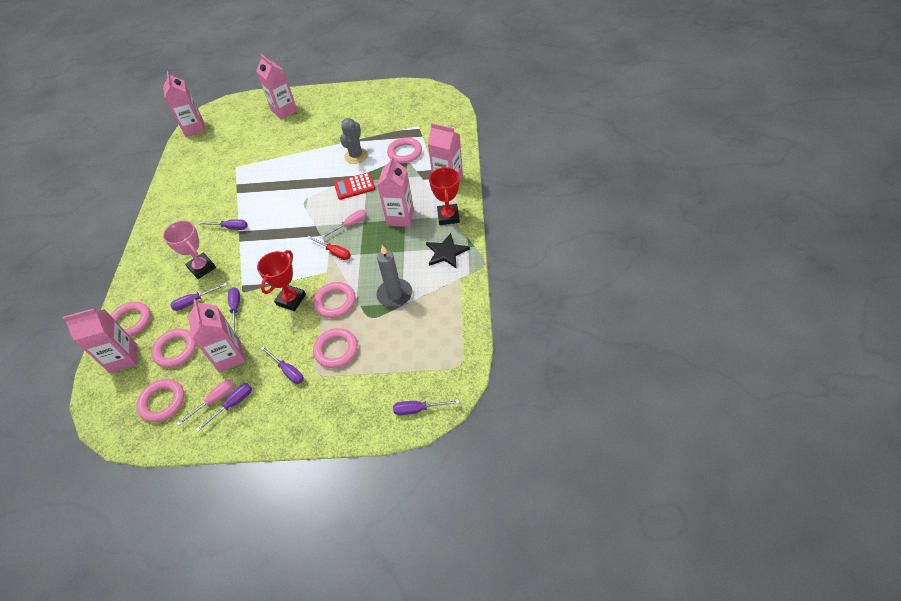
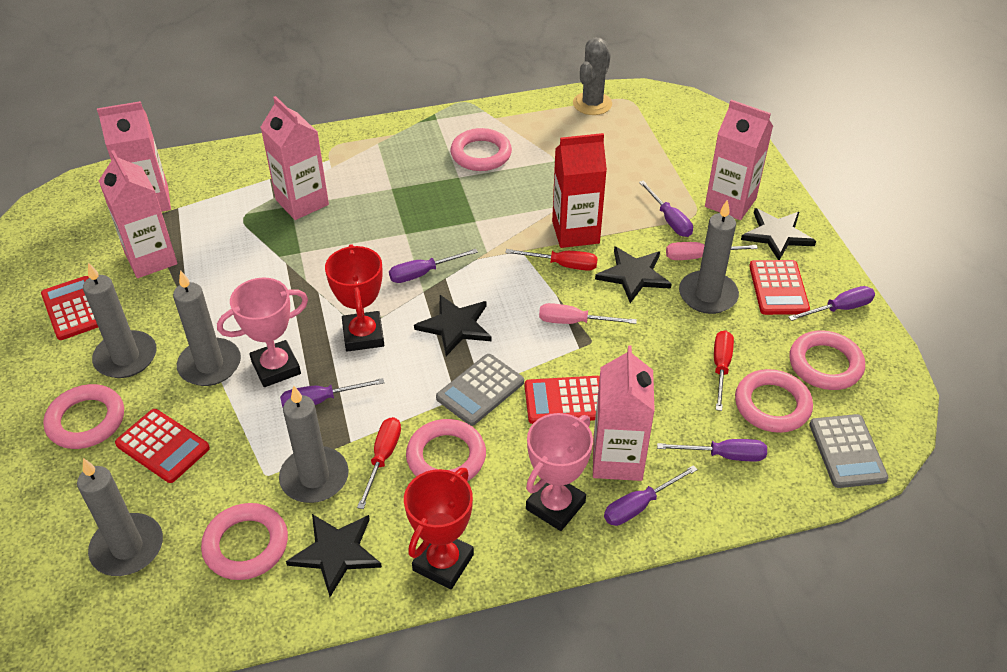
black star: 1 -> 4
grey calculator: 0 -> 2
grey candle: 1 -> 5
pink carton: 6 -> 5
pink trophy: 1 -> 2
red calculator: 1 -> 4
red carton: 0 -> 1
red screwdriver: 1 -> 3

